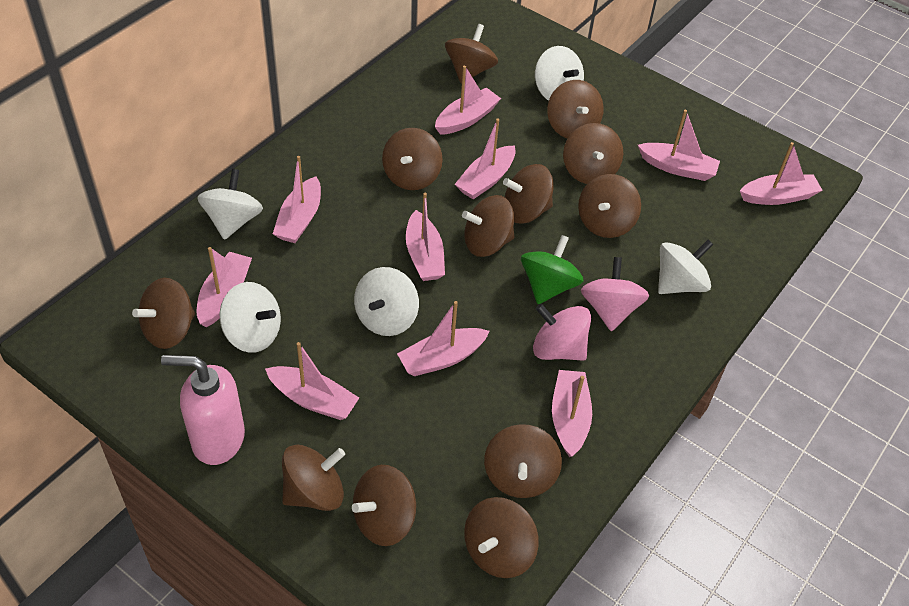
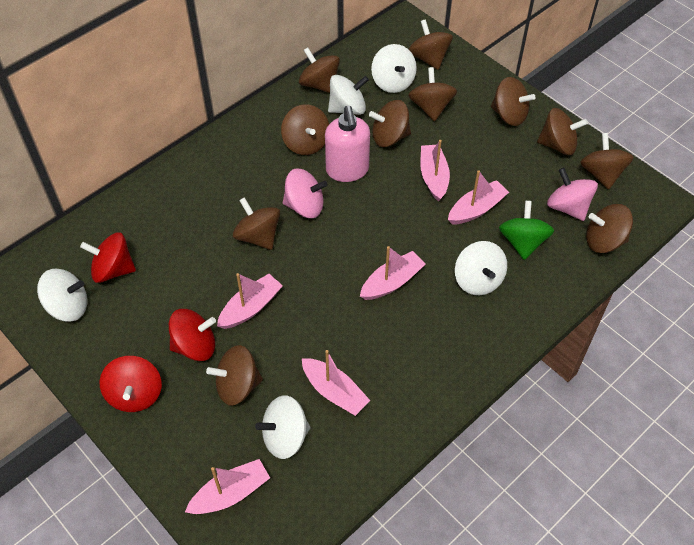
brown spinning top: 12 -> 11
pink boat: 10 -> 6
red spinning top: 0 -> 3

